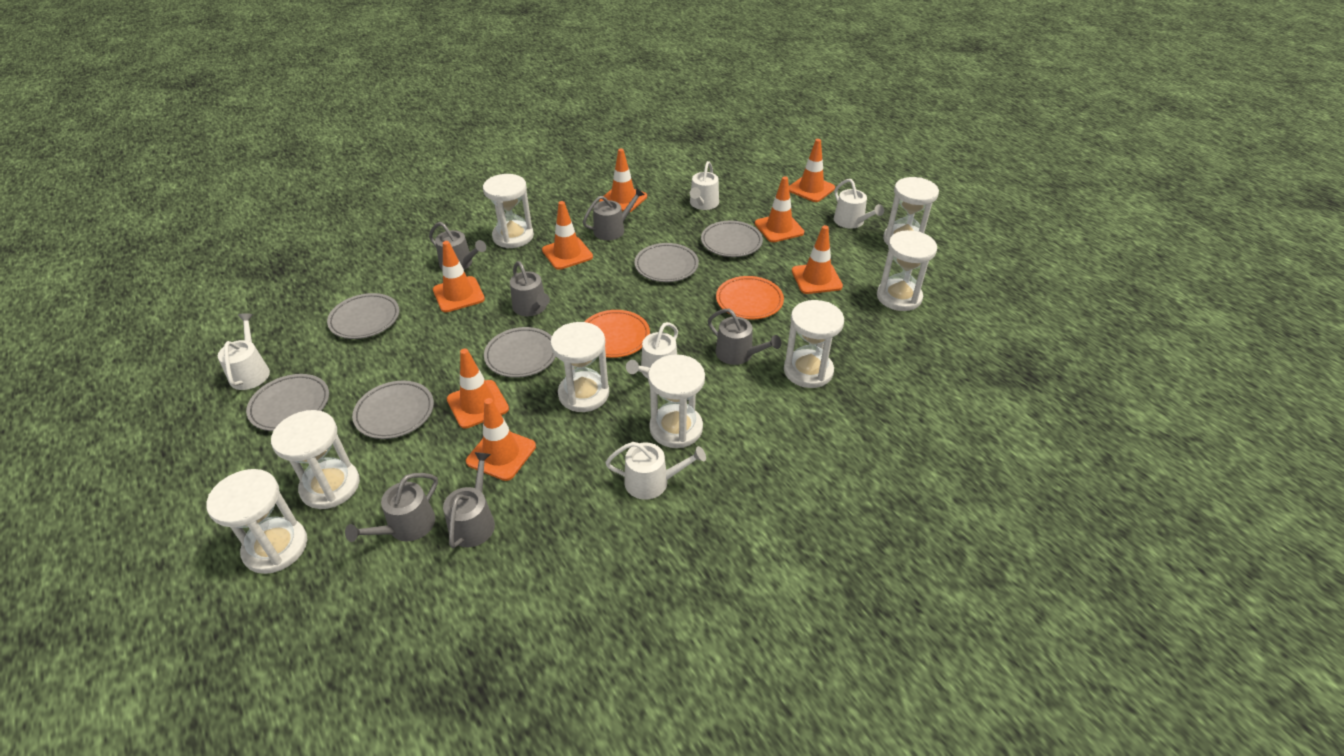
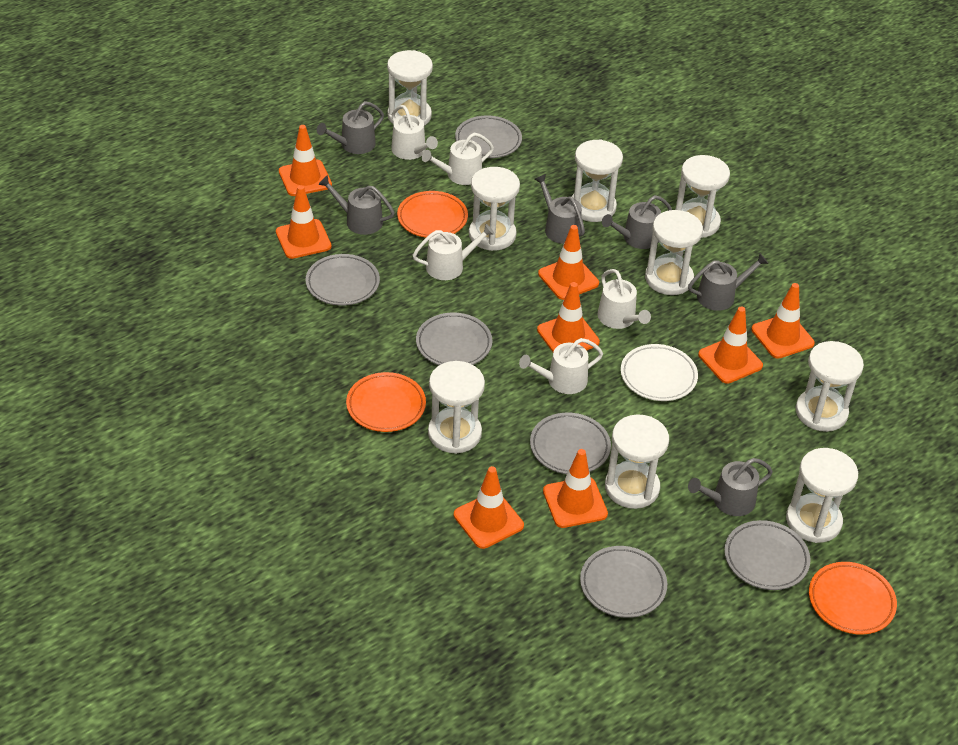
orange plate: 2 -> 3
white hourglass: 8 -> 9
white plate: 0 -> 1

